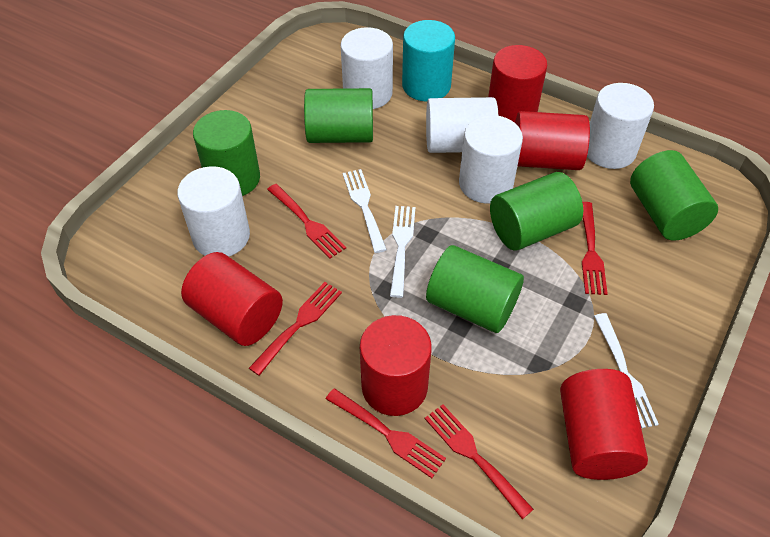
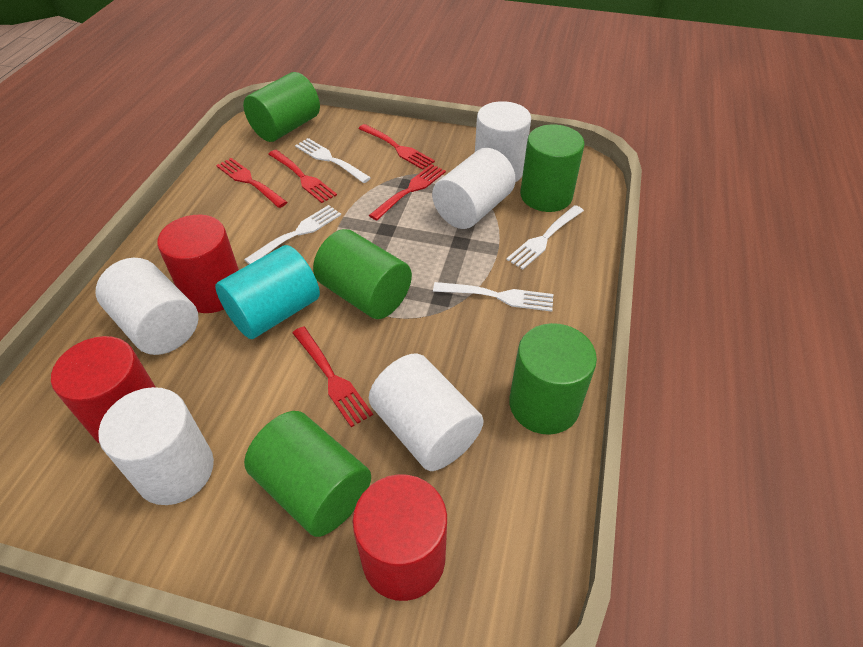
red cylinder: 5 -> 3
white fork: 3 -> 4

